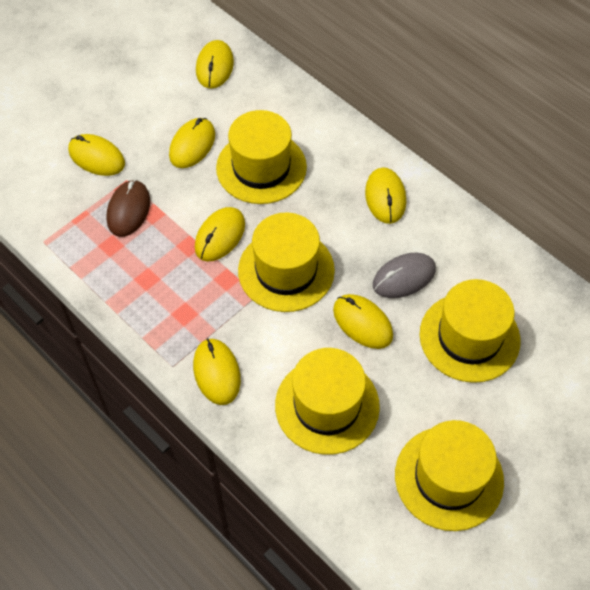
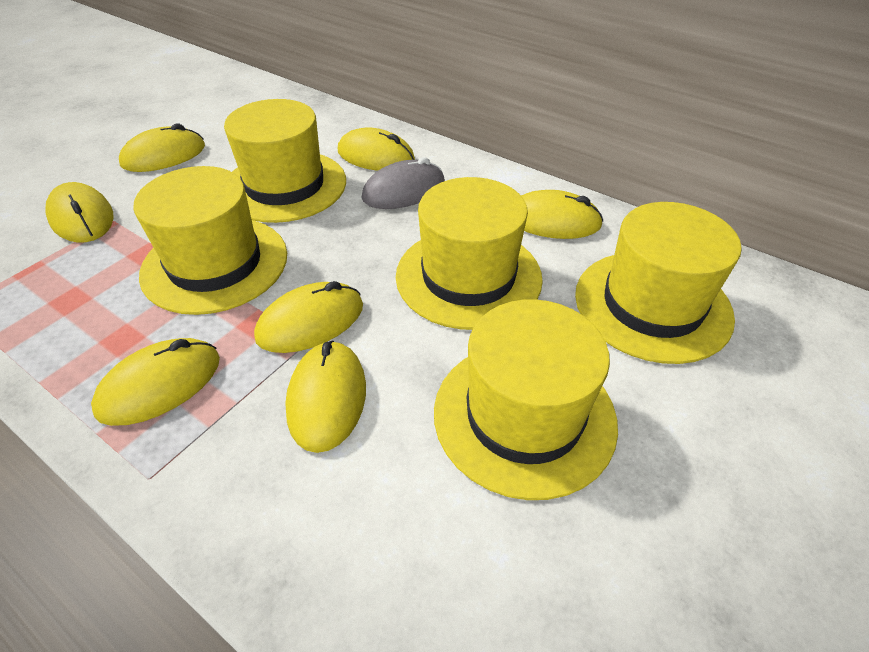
brown mouse: 1 -> 0

